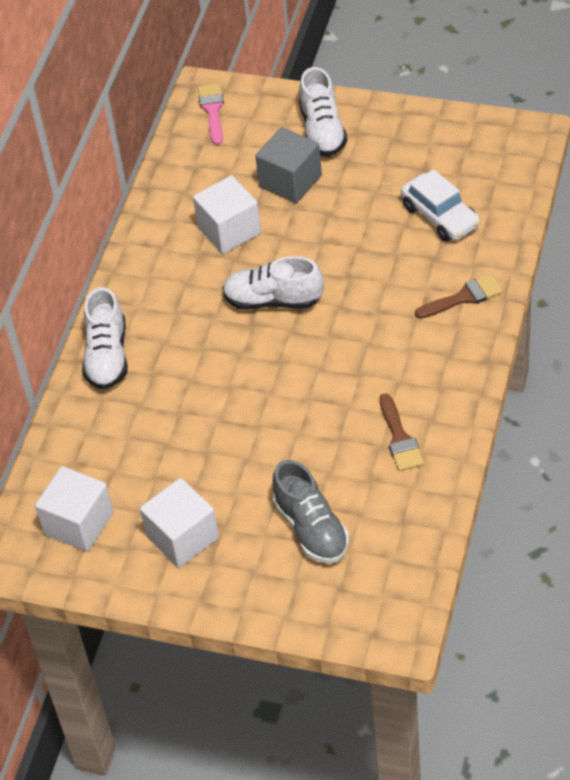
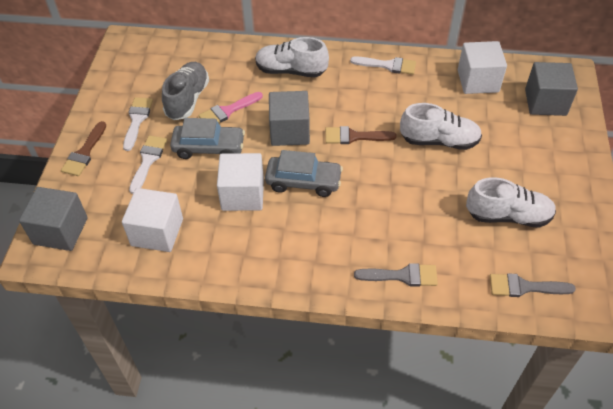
grey brush: 0 -> 2
grey car: 0 -> 2
grey cube: 1 -> 3
white brush: 0 -> 3
white car: 1 -> 0

